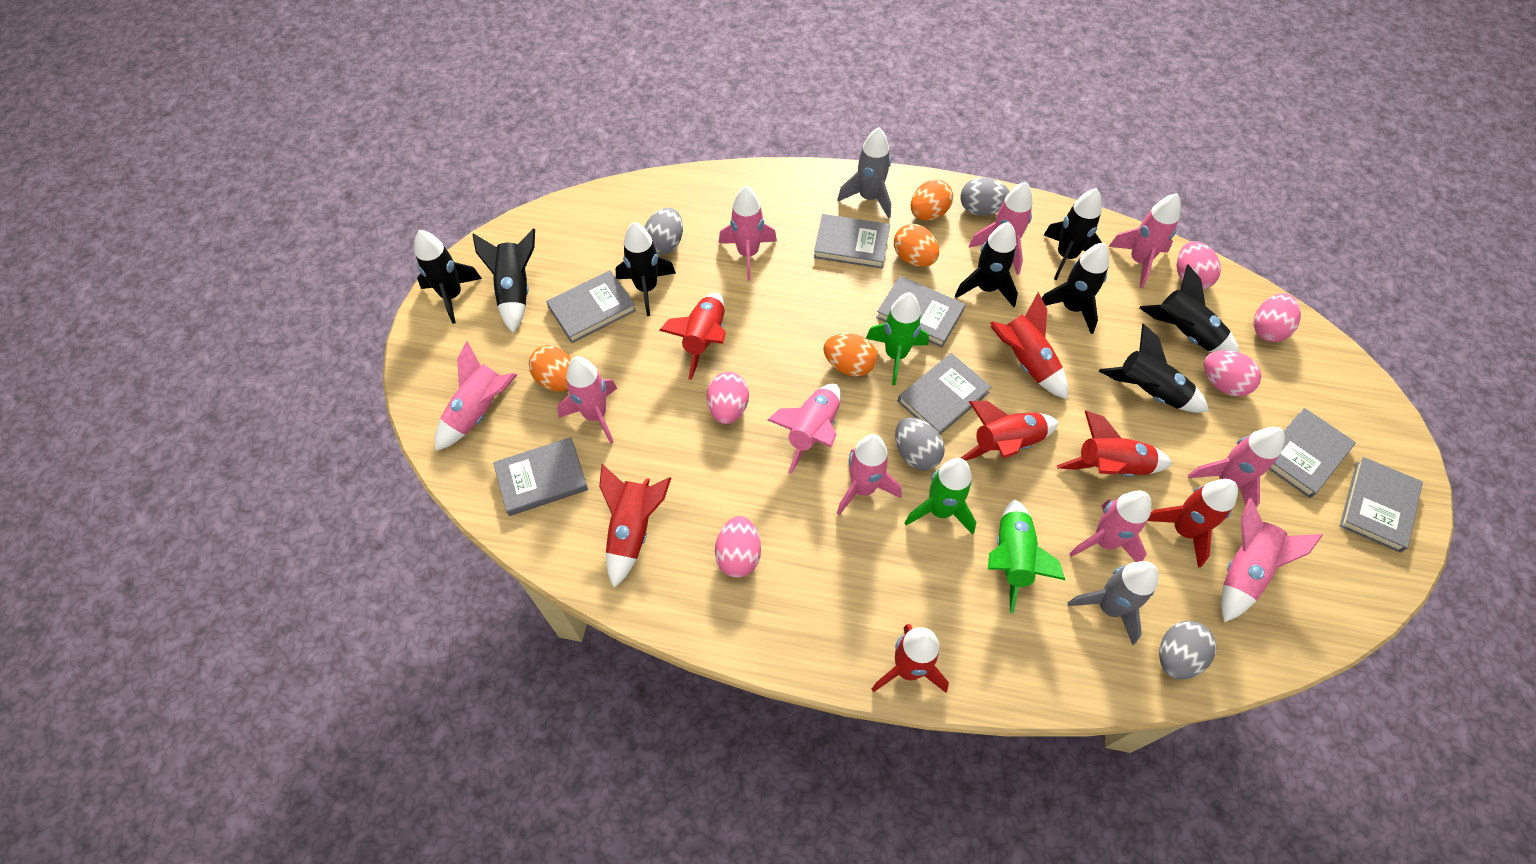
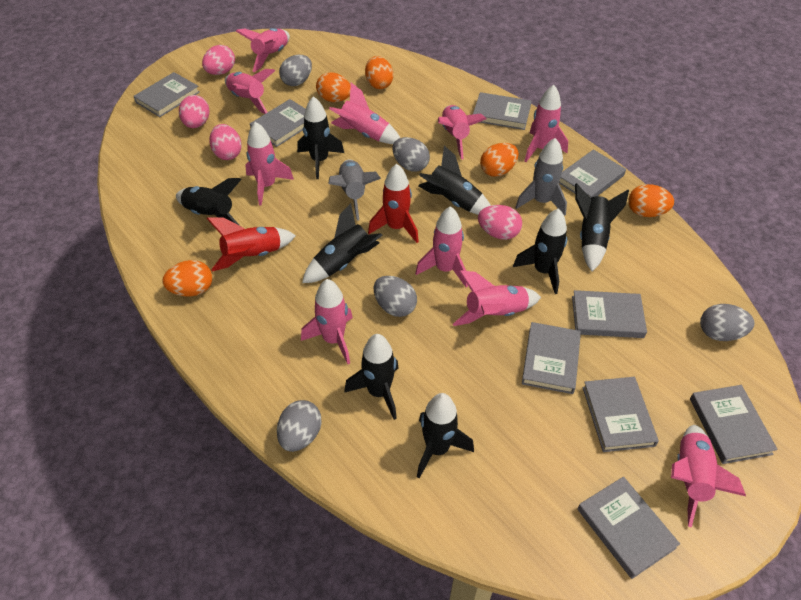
green rocket: 3 -> 0
grey book: 7 -> 9
grey egg: 4 -> 5
orange egg: 4 -> 5
pink egg: 5 -> 4
red rocket: 7 -> 2

